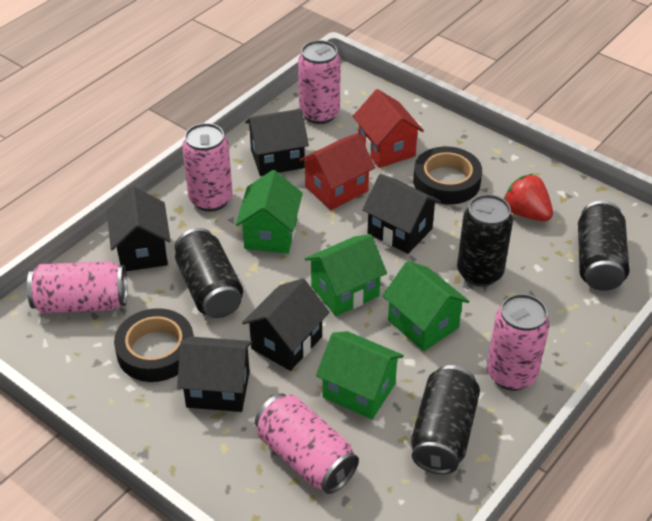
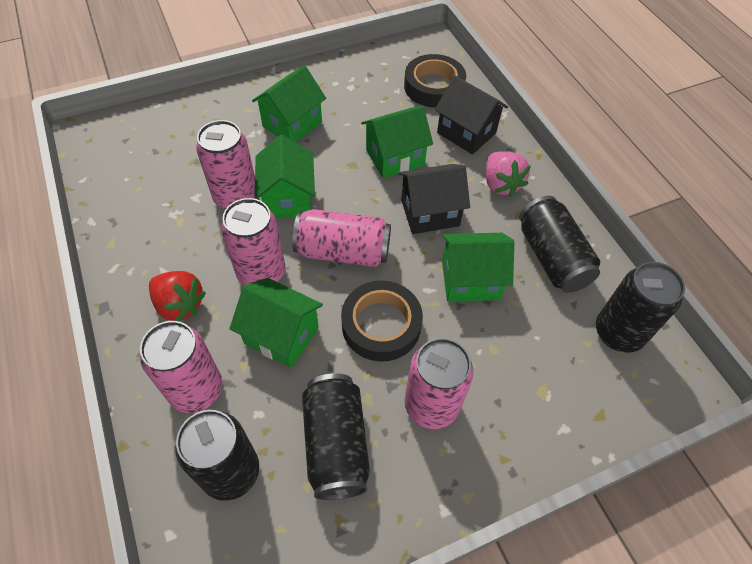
black house: 5 -> 2
green house: 4 -> 5
pink strawberry: 0 -> 1
red house: 2 -> 0

